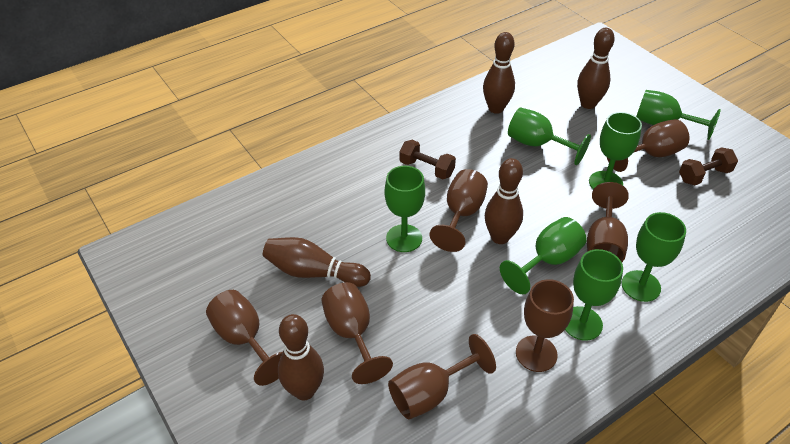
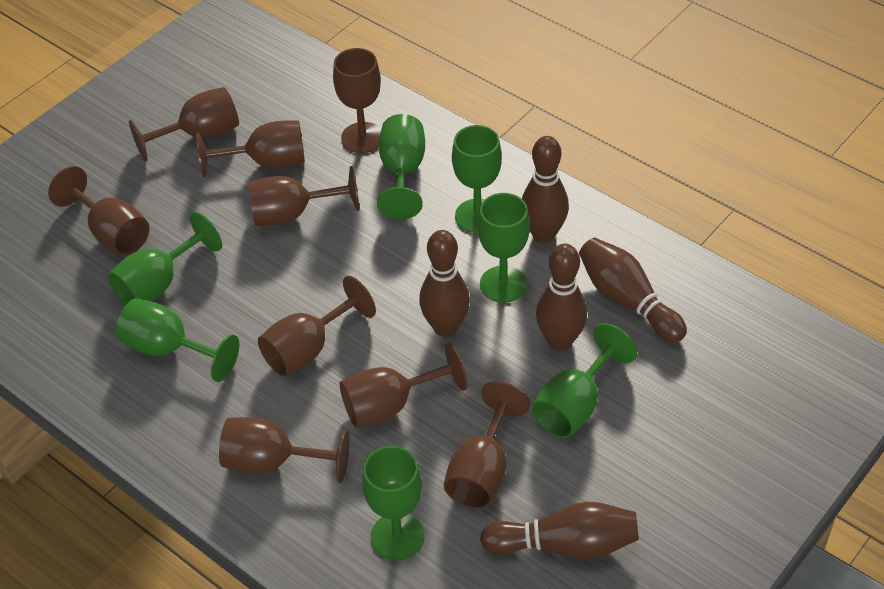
brown dumbbell: 2 -> 0
brown goblet: 7 -> 9

